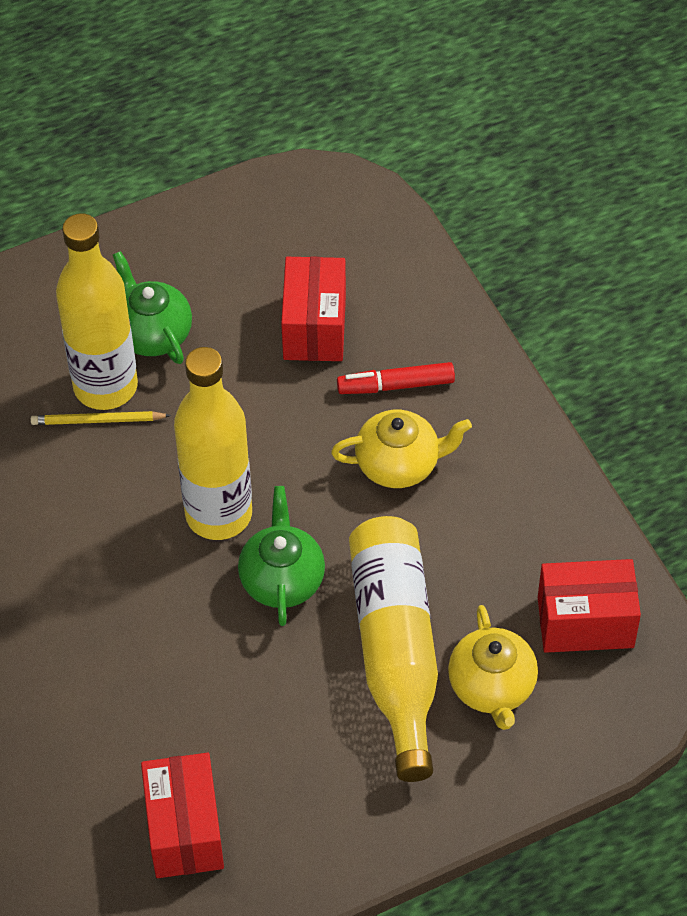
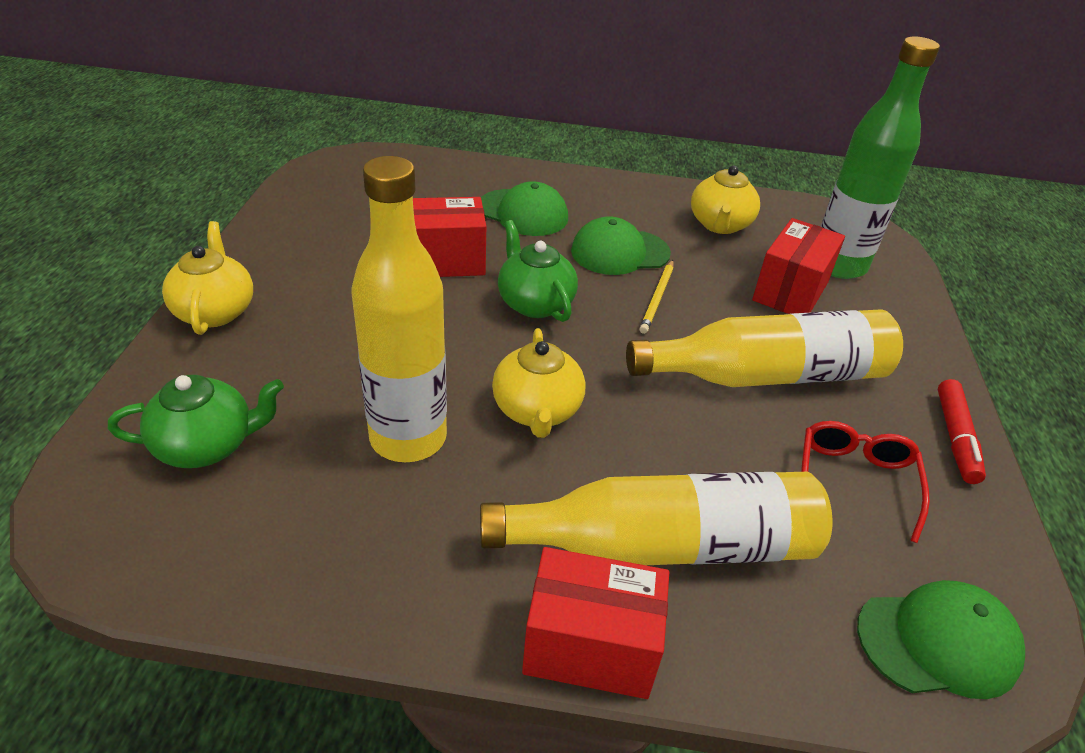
green bottle: 0 -> 1
green cap: 0 -> 3
red glasses: 0 -> 1
yellow teapot: 2 -> 3

